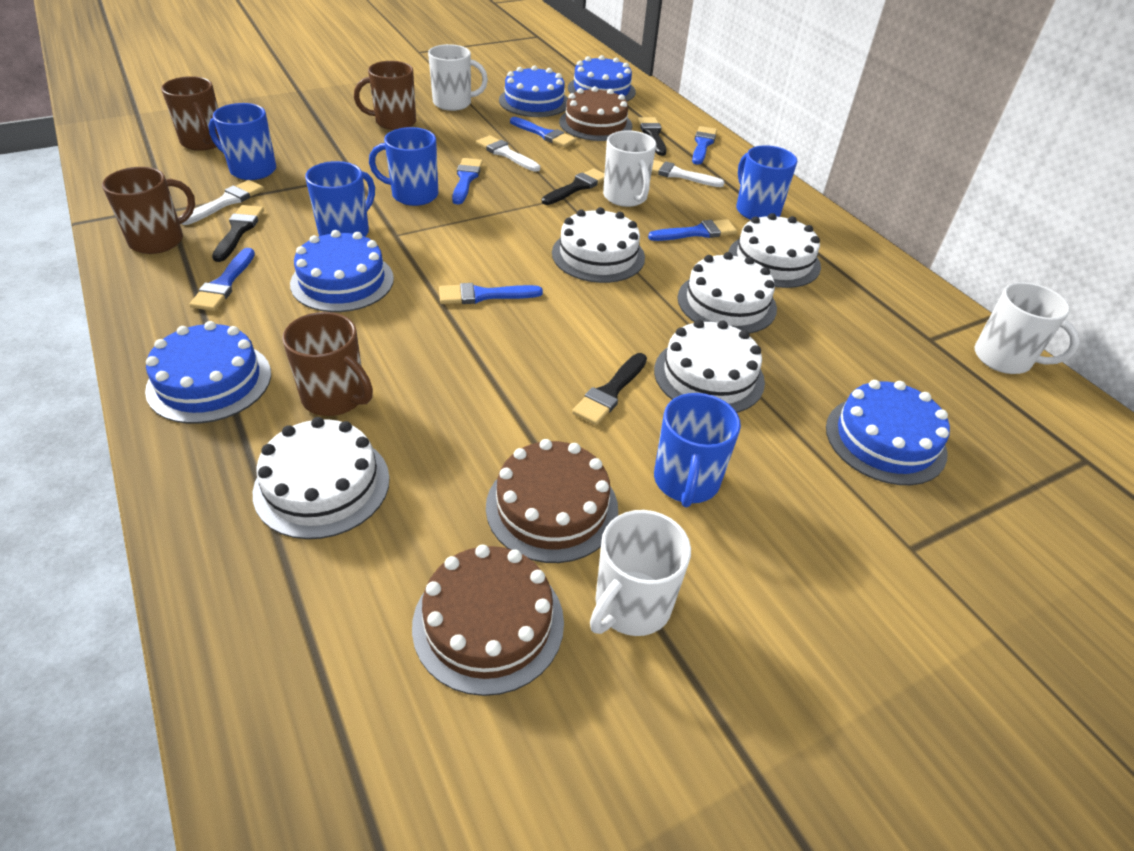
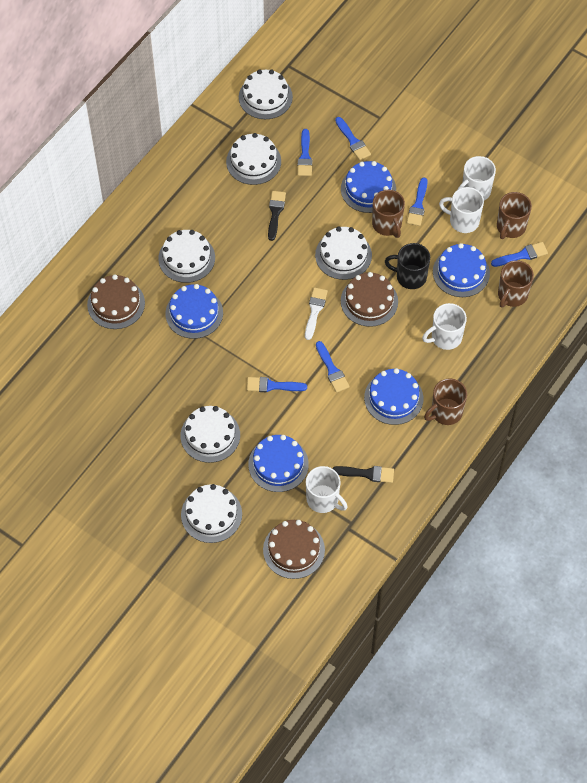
black brush: 4 -> 2
black mug: 0 -> 1
blue mug: 5 -> 0
white brush: 3 -> 1
white cake: 5 -> 6

